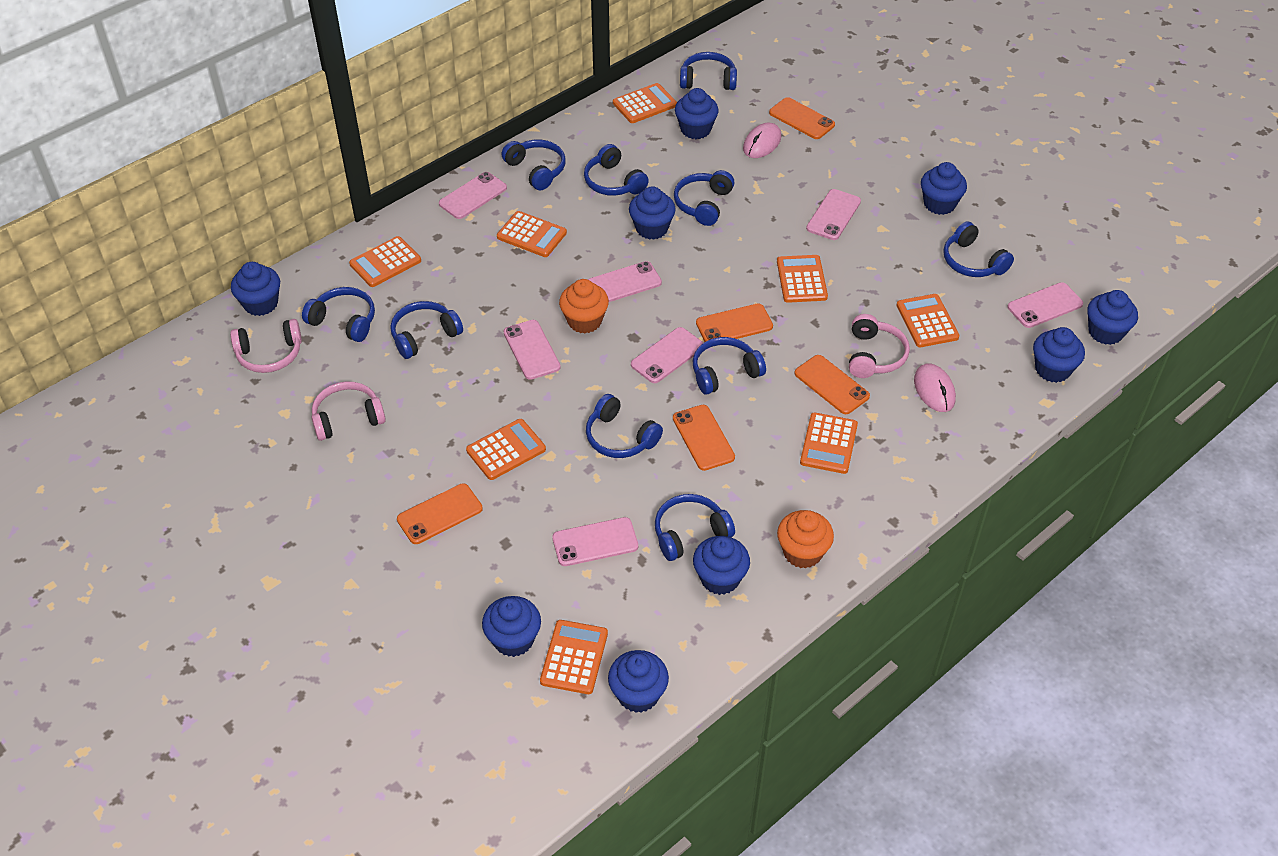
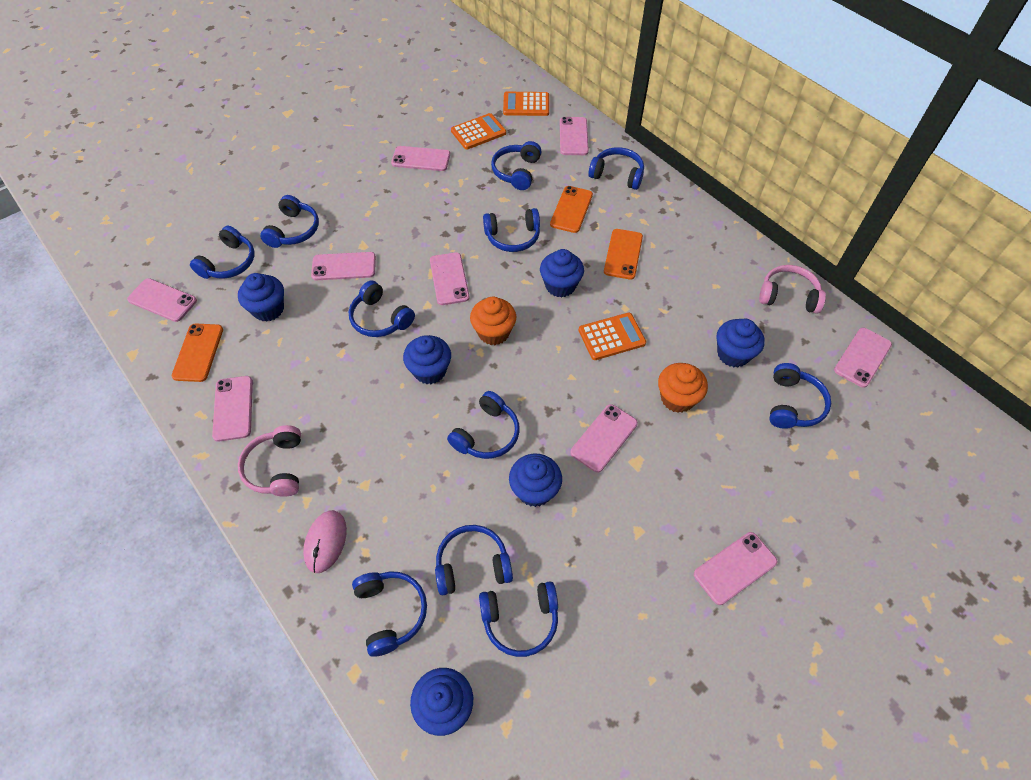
blue cupcake: 9 -> 6
blue headphones: 10 -> 11
orange calculator: 8 -> 3
orange phone: 5 -> 3
pink headphones: 3 -> 2
pink mouse: 2 -> 1
pink phone: 7 -> 9

